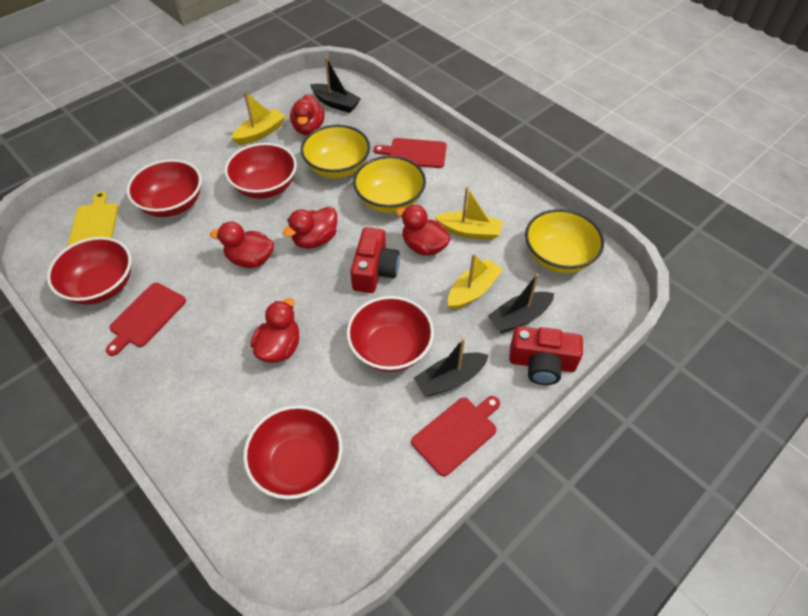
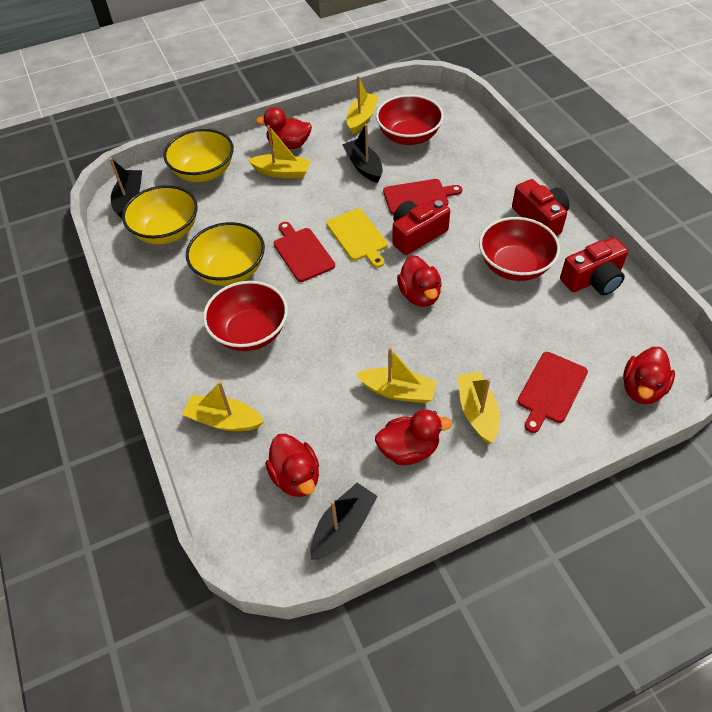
red bowl: 5 -> 3
red camera: 2 -> 3
yellow boat: 3 -> 5

